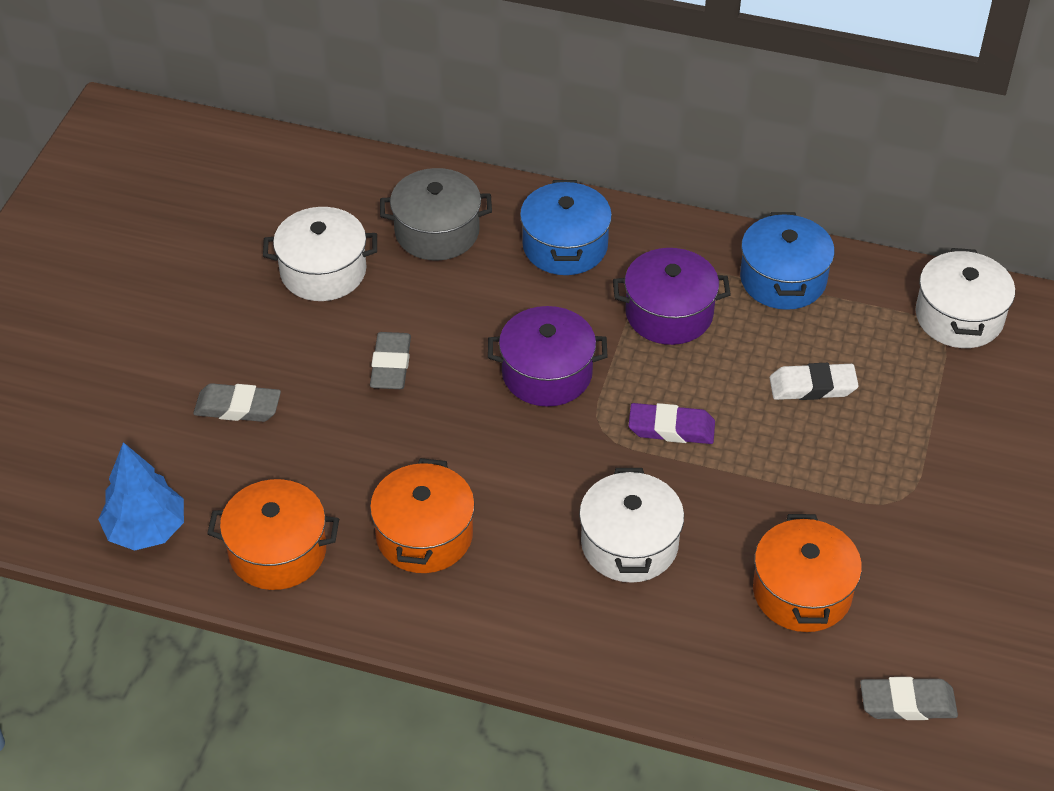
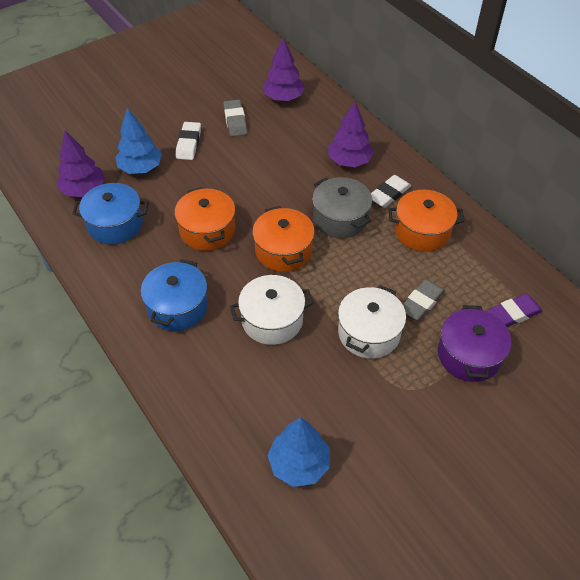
blue tree: 1 -> 2
grey eraser: 3 -> 2
purple pot: 2 -> 1
purple tree: 0 -> 3
white eraser: 1 -> 2
white pot: 3 -> 2

